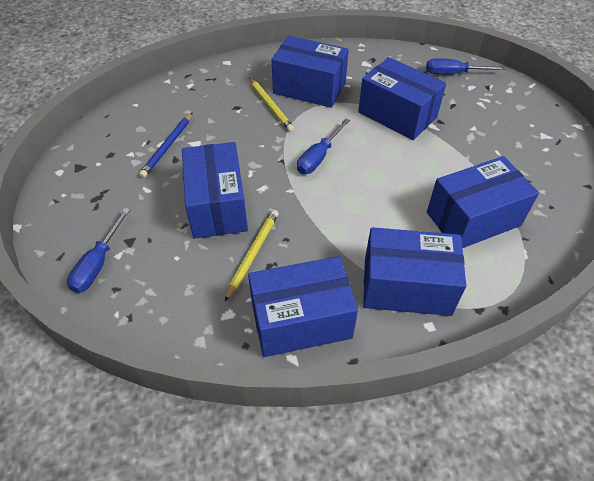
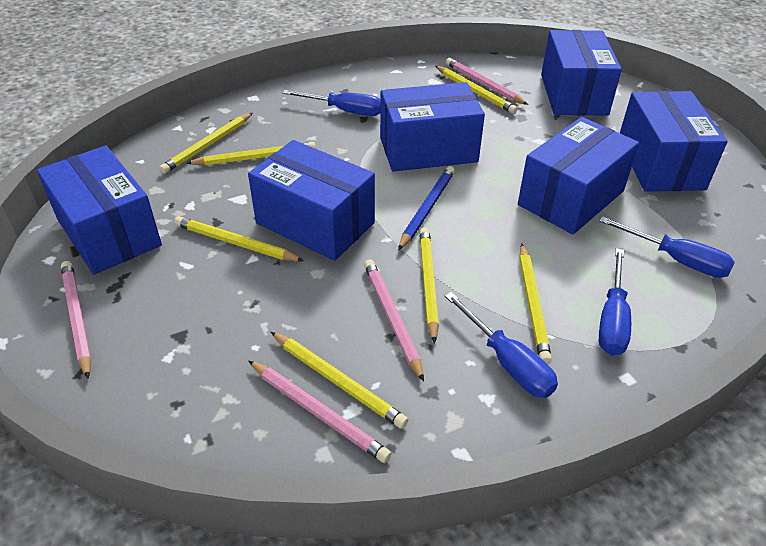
blue screwdriver: 3 -> 4
pink pencil: 0 -> 4
yellow pencil: 2 -> 7

